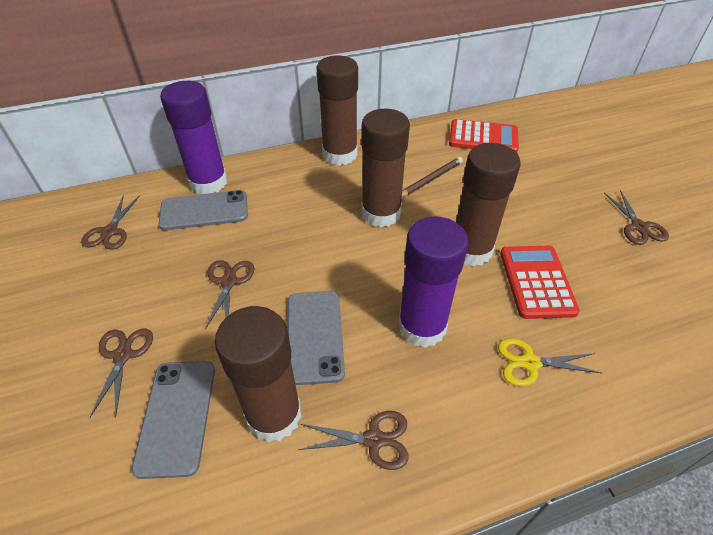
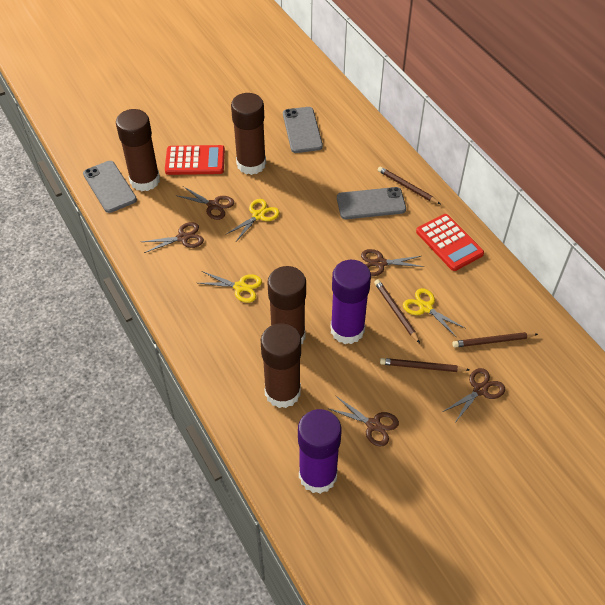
brown pencil: 1 -> 4
yellow scissors: 1 -> 3

